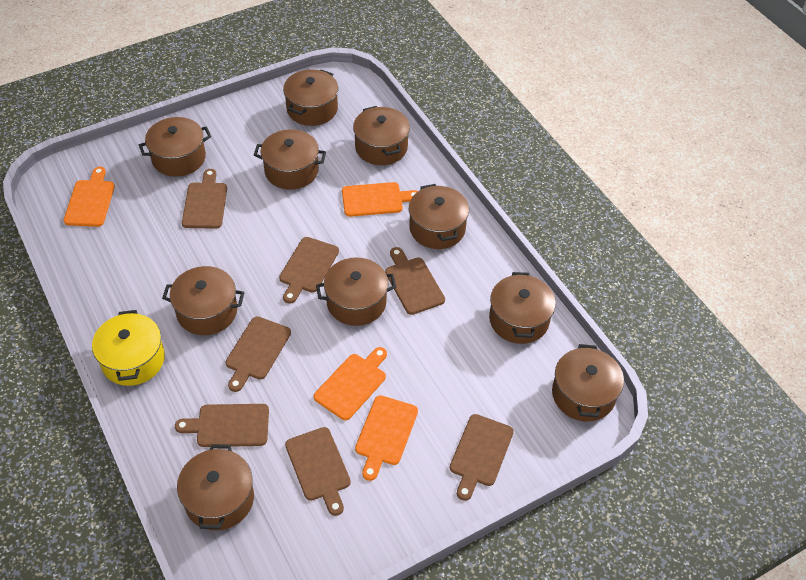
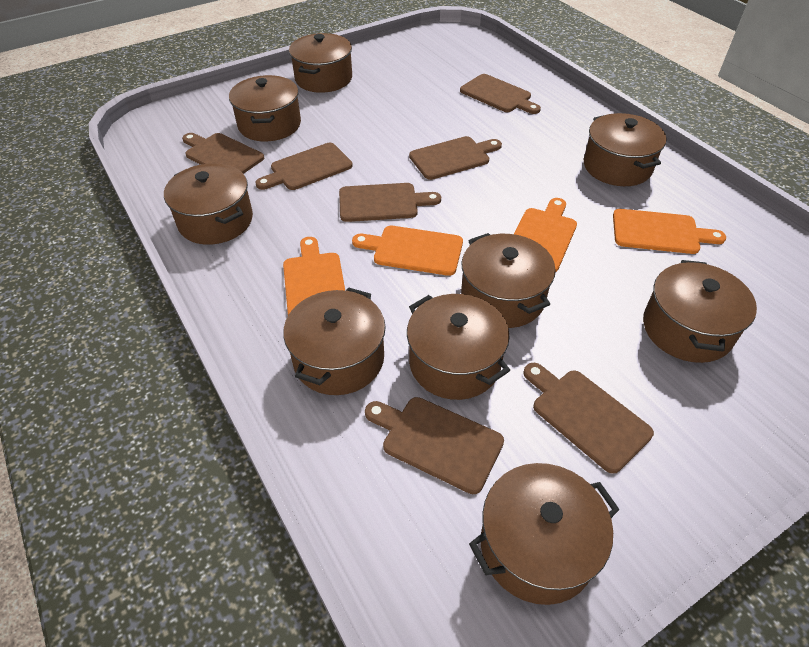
brown pot: 10 -> 9
yellow pot: 1 -> 0

